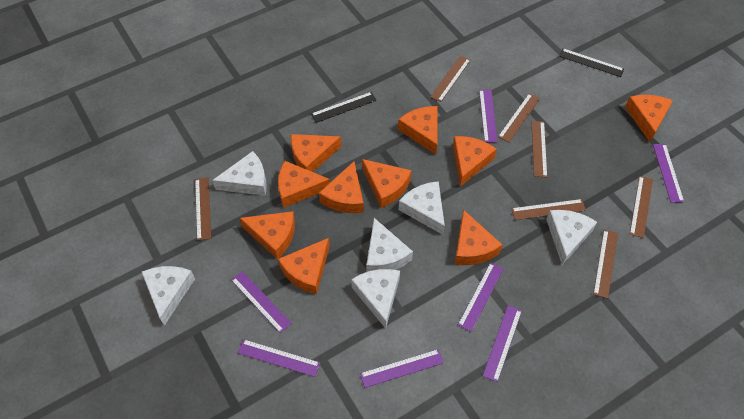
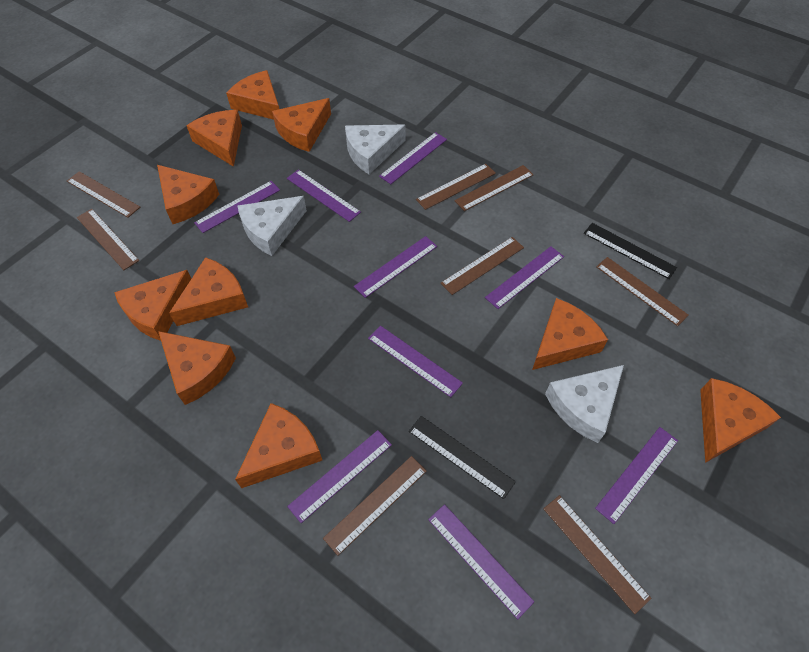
brown ruler: 7 -> 8
purple ruler: 7 -> 9
white cheese: 6 -> 3

